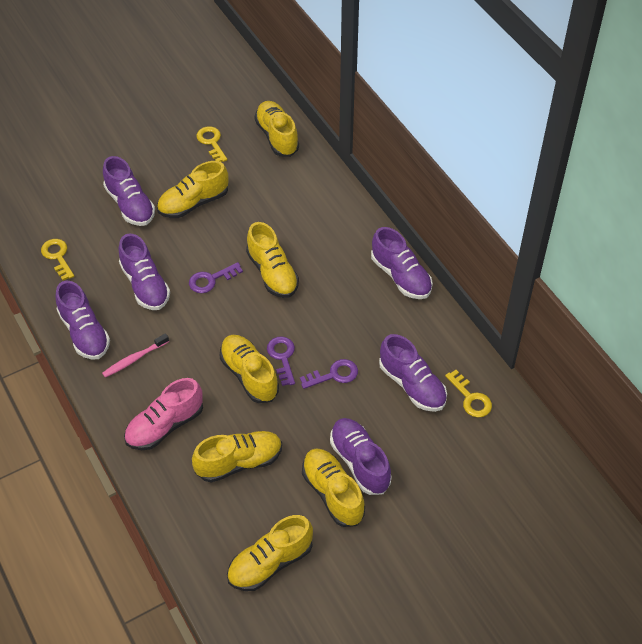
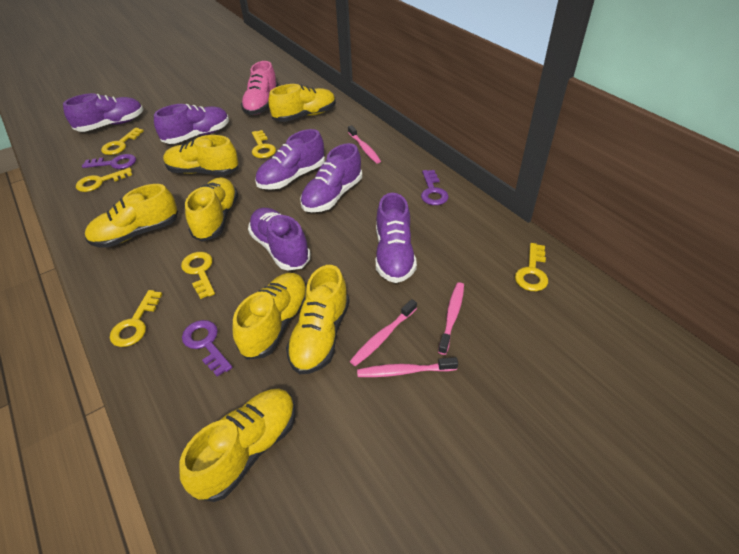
pink toothbrush: 1 -> 4
yellow key: 3 -> 6

